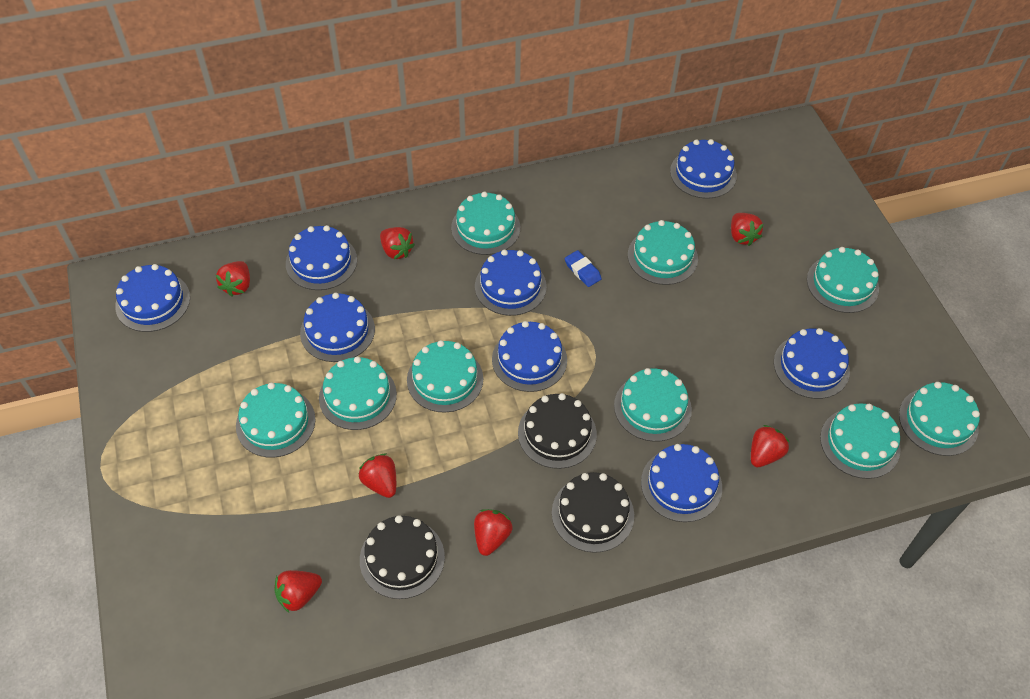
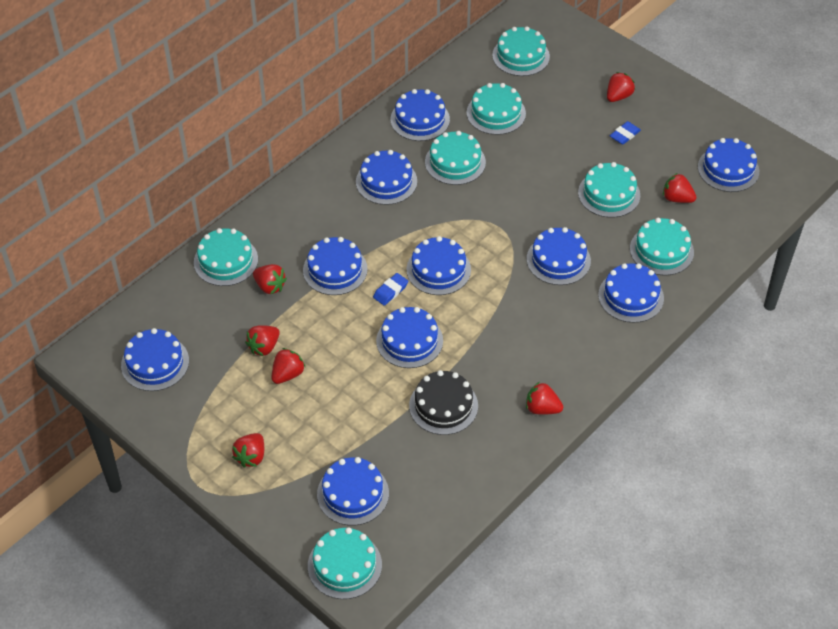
black cake: 3 -> 1
blue cake: 8 -> 10
blue eraser: 1 -> 2
turquoise cake: 9 -> 7

